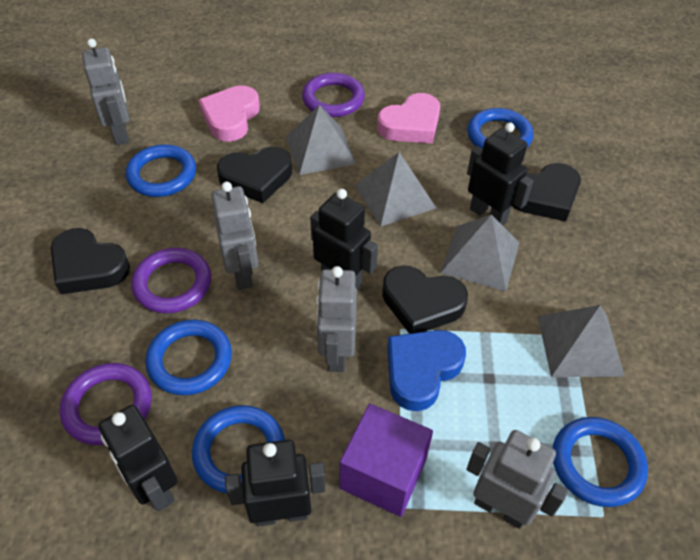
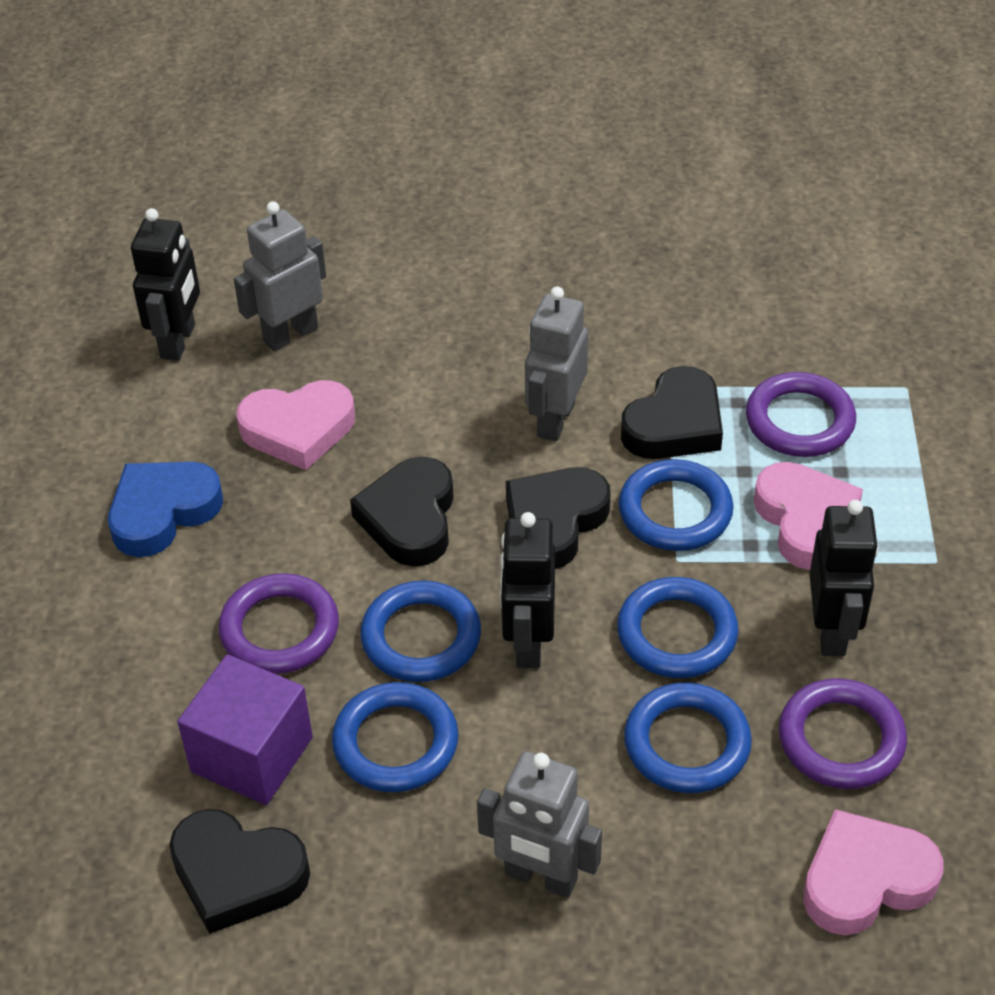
black robot: 4 -> 3
grey pyramid: 4 -> 0
grey robot: 4 -> 3
pink heart: 2 -> 3

